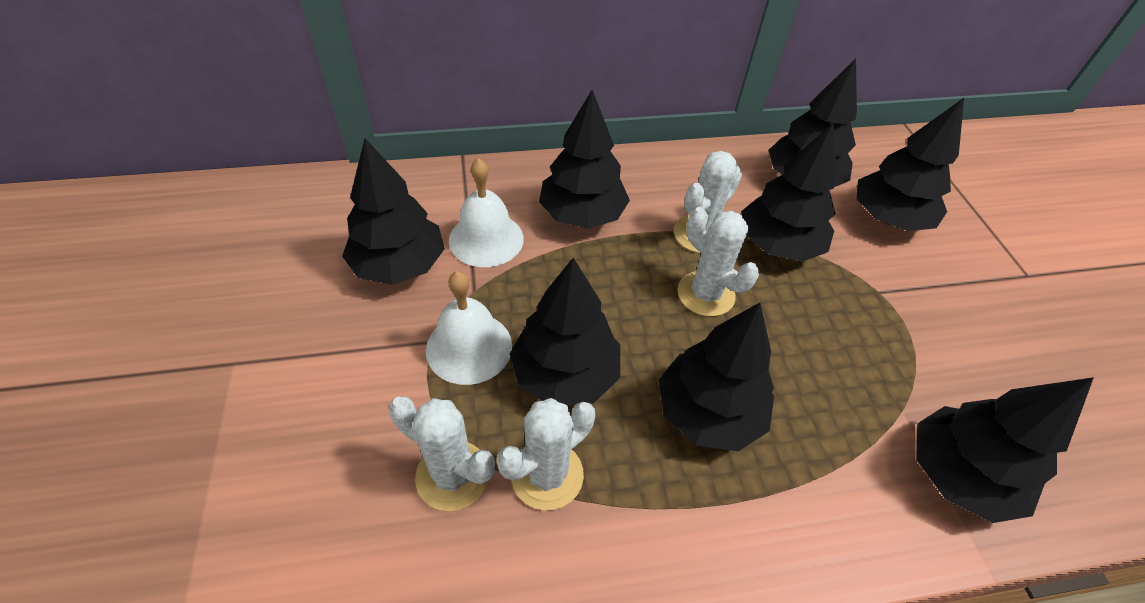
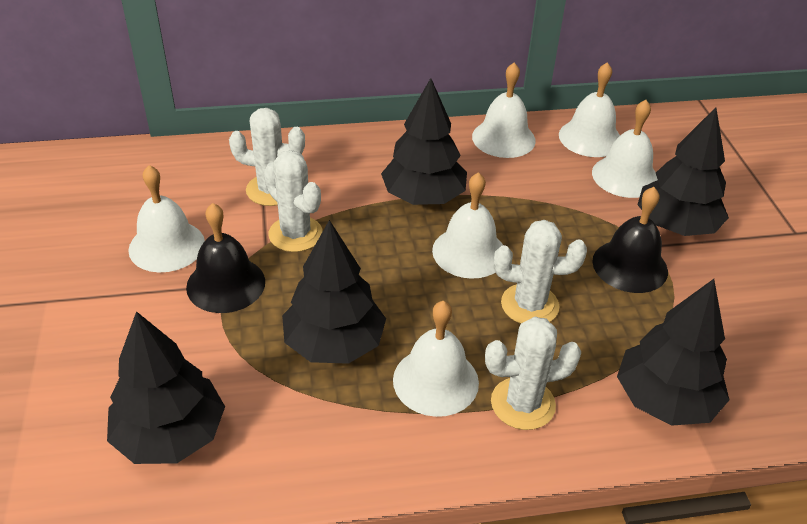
black bell: 0 -> 2
black tree: 8 -> 5
white bell: 2 -> 6

